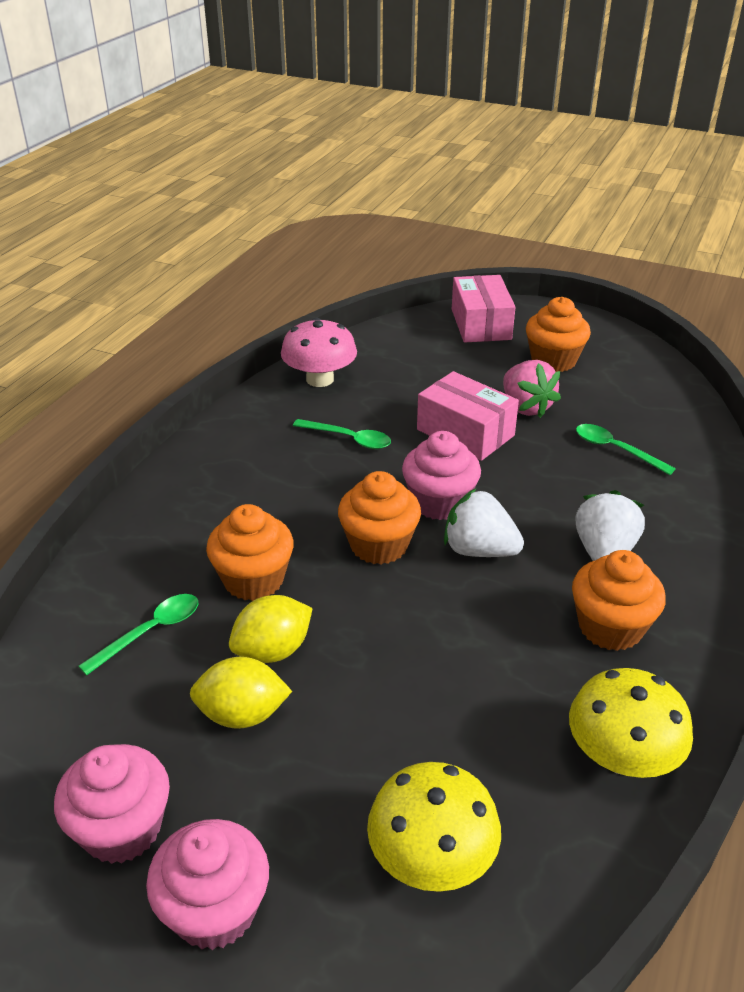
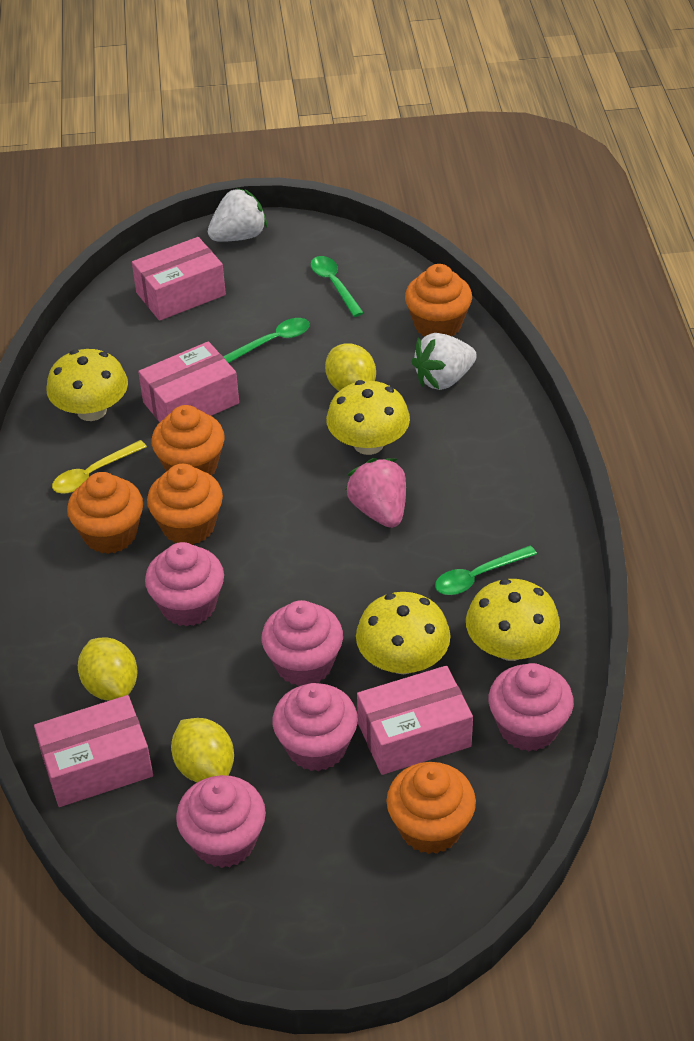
orange cupcake: 4 -> 5
pink box: 2 -> 4
pink cupcake: 3 -> 5
pink mushroom: 1 -> 0
yellow lemon: 2 -> 3
yellow mushroom: 2 -> 4
yellow spoon: 0 -> 1

